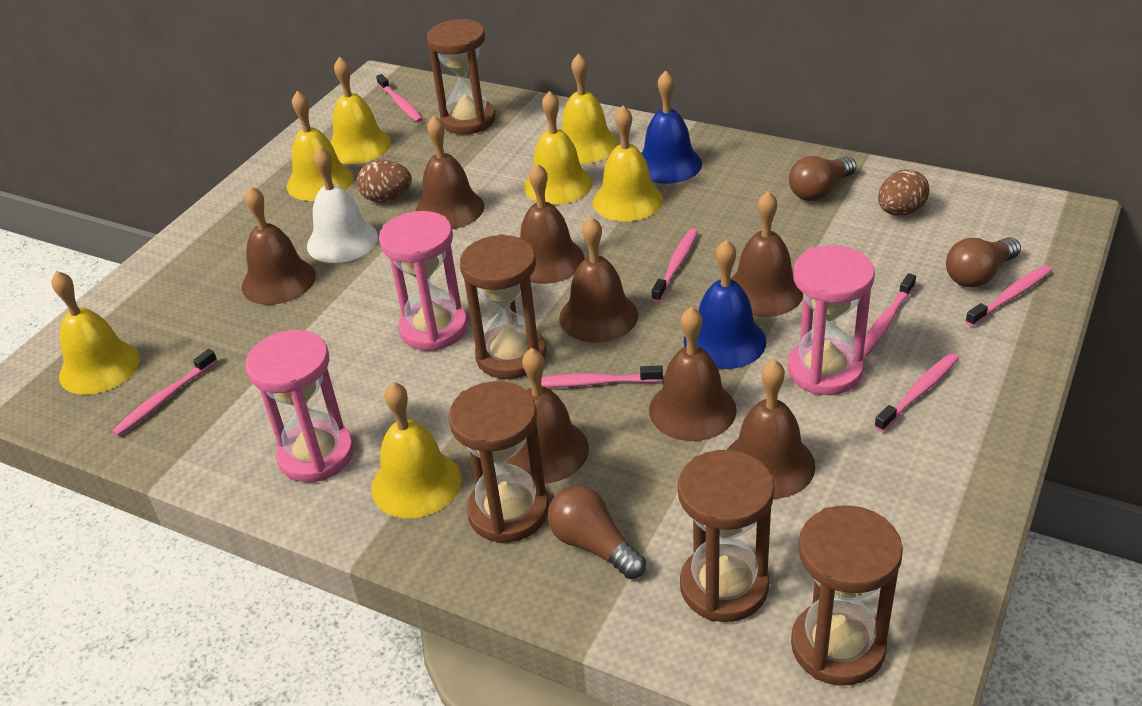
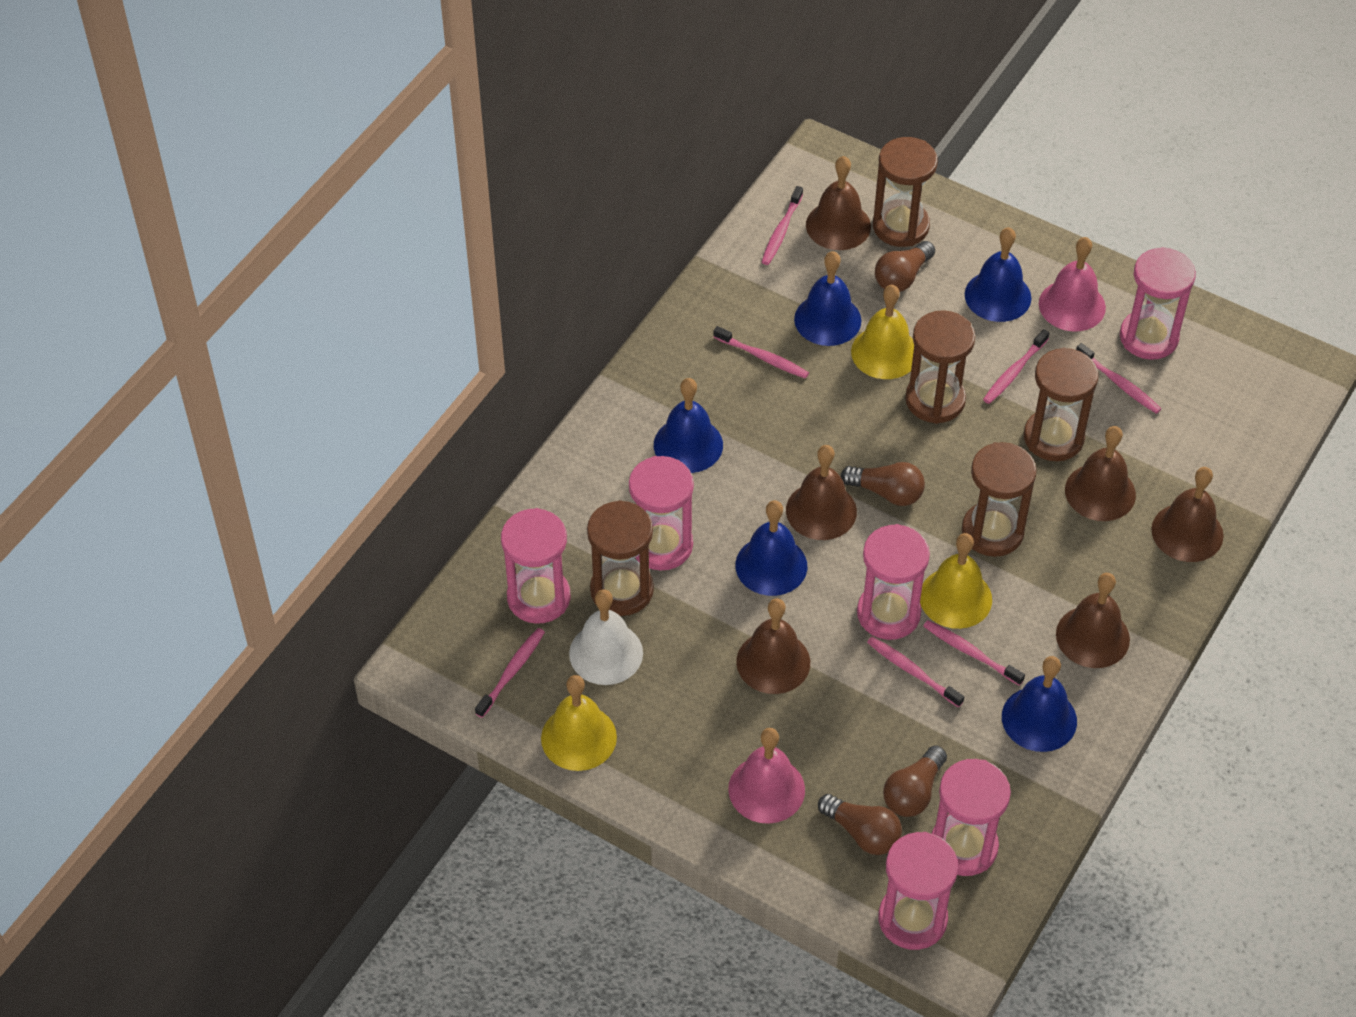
blue bell: 2 -> 5
brown bell: 8 -> 6
brown egg: 2 -> 0
brown light bulb: 3 -> 4
pink bell: 0 -> 2
pink hourglass: 3 -> 6
yellow bell: 7 -> 3

